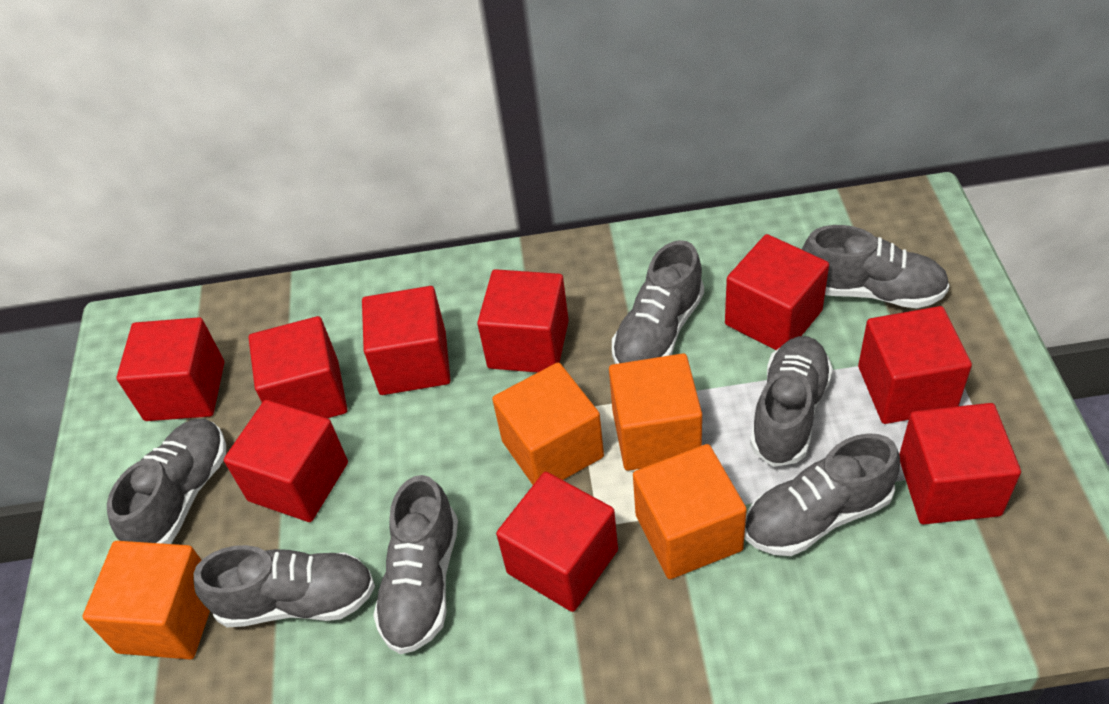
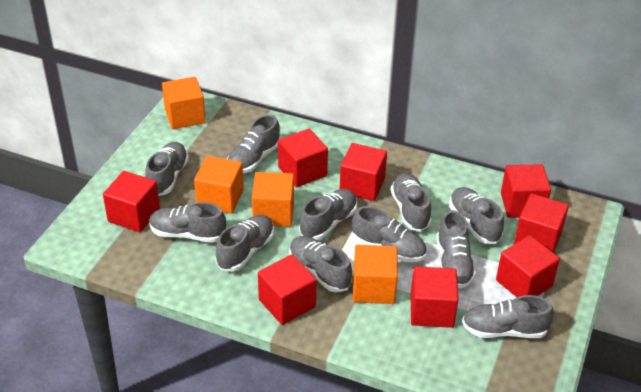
grey shoe: 7 -> 11
red cube: 9 -> 8

